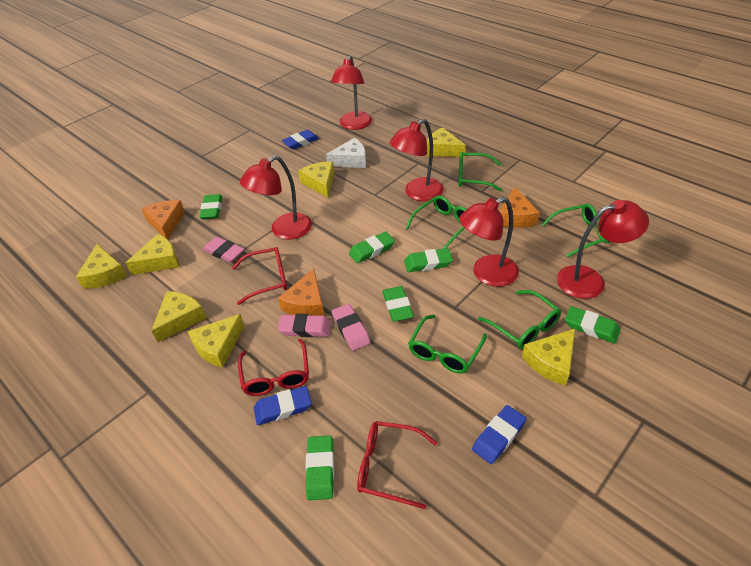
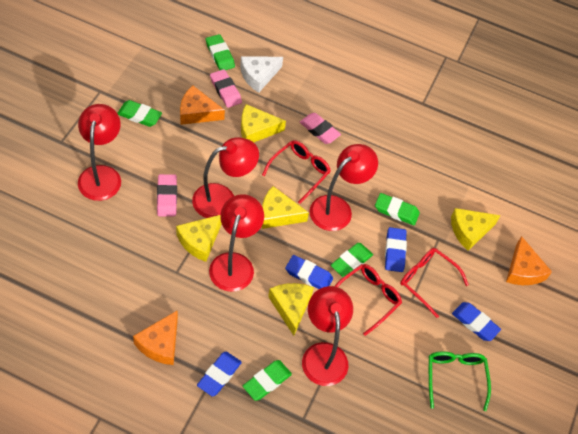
blue eraser: 3 -> 4
green eraser: 6 -> 5
green glasses: 5 -> 1
yellow cheese: 7 -> 5

